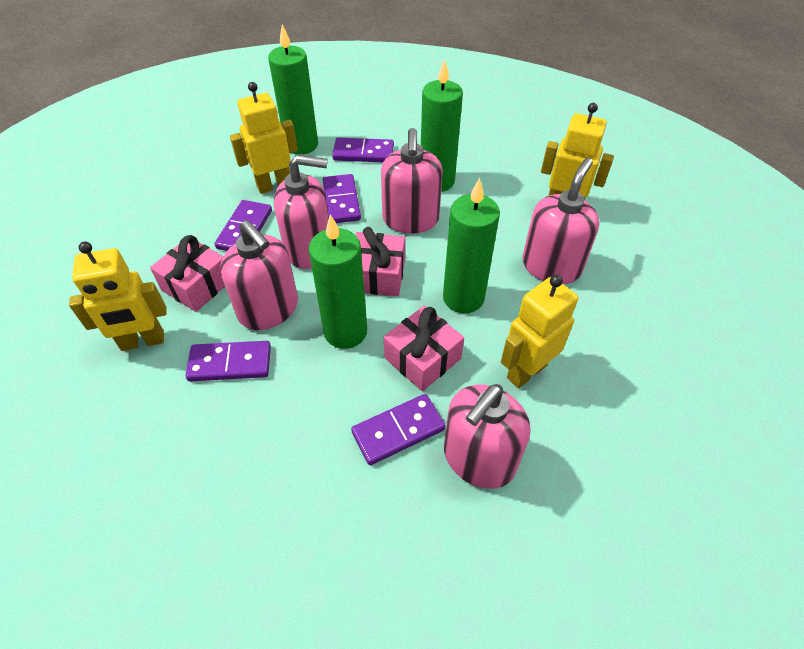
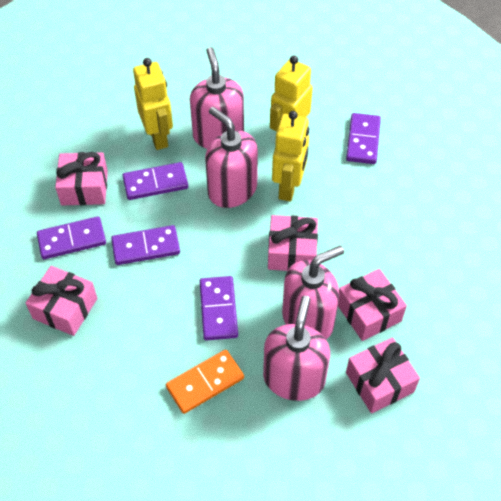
green candle: 4 -> 0
orange domino: 0 -> 1
pink gift: 3 -> 5
pink soap dispenser: 5 -> 4
yellow robot: 4 -> 3

